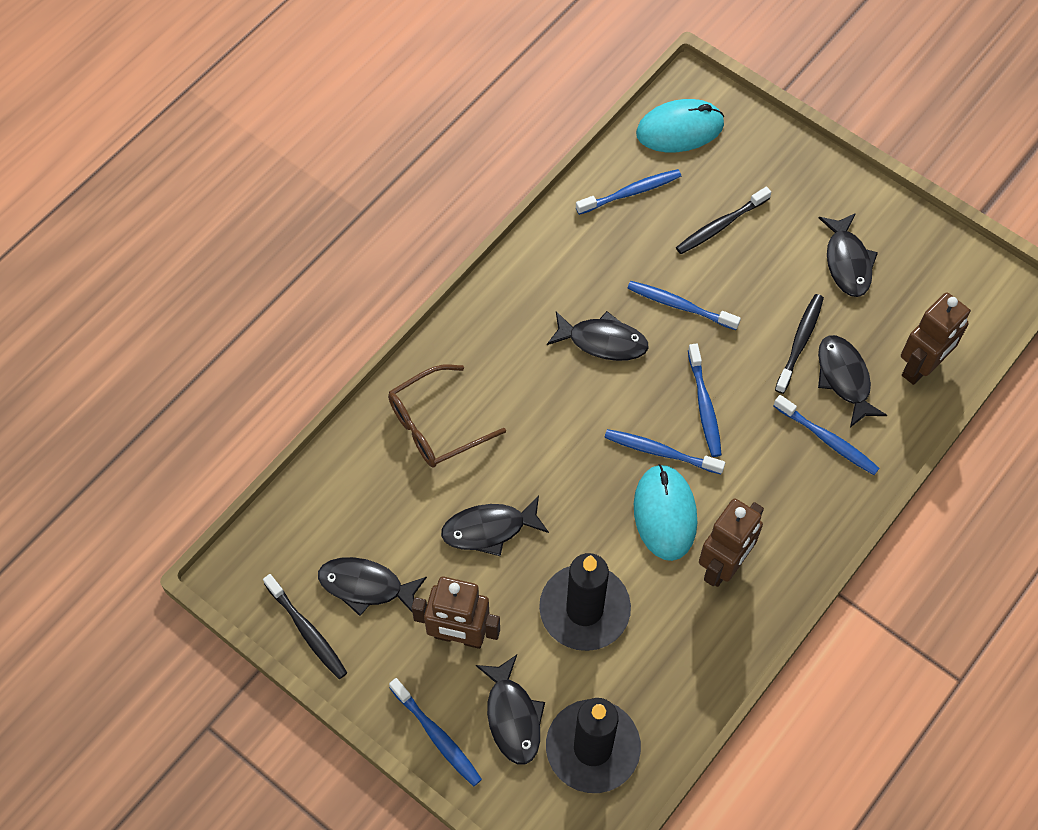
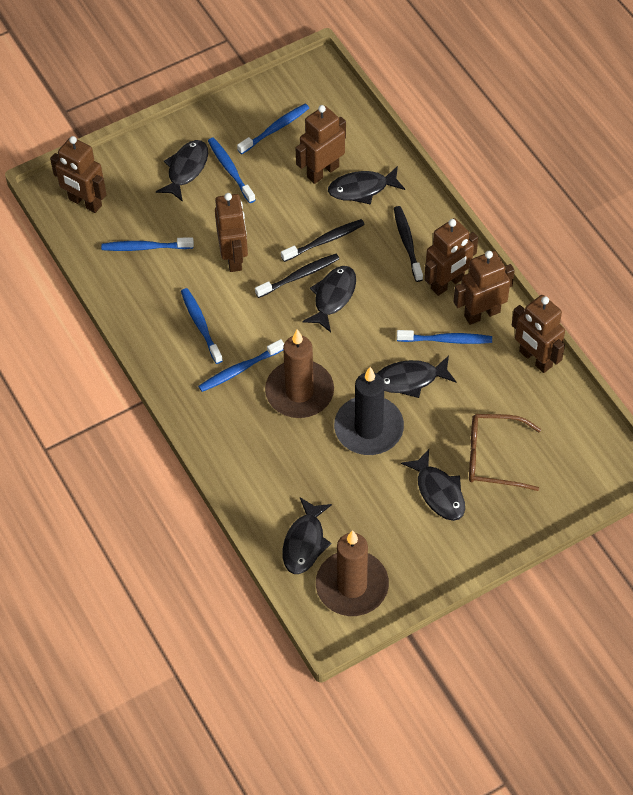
black candle: 2 -> 1
brown candle: 0 -> 2
brown robot: 3 -> 6
turquoise mouse: 2 -> 0

